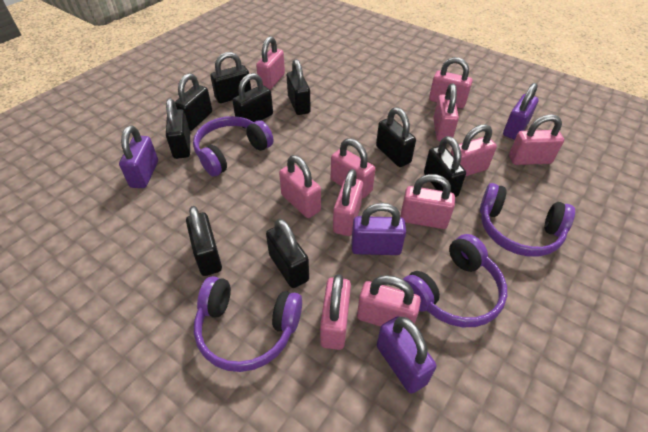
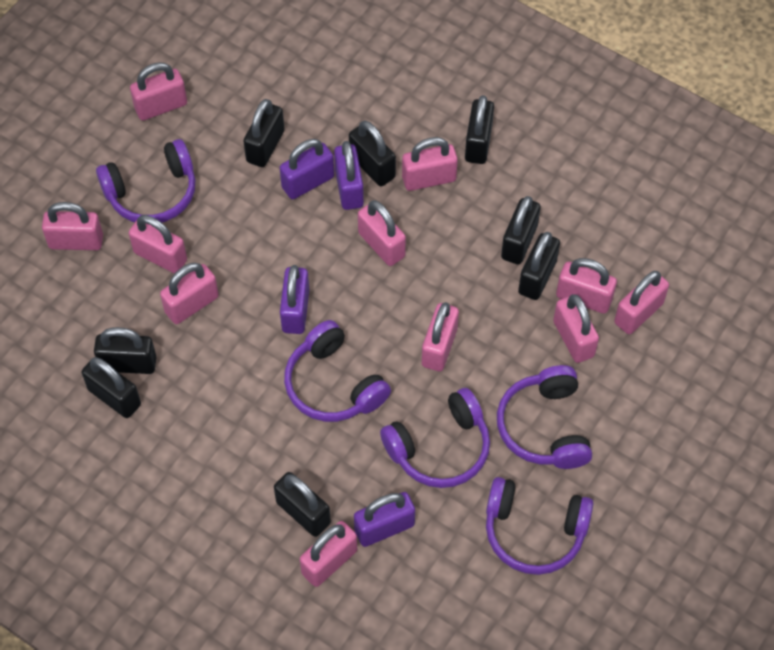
black padlock: 9 -> 8
purple headphones: 4 -> 5

